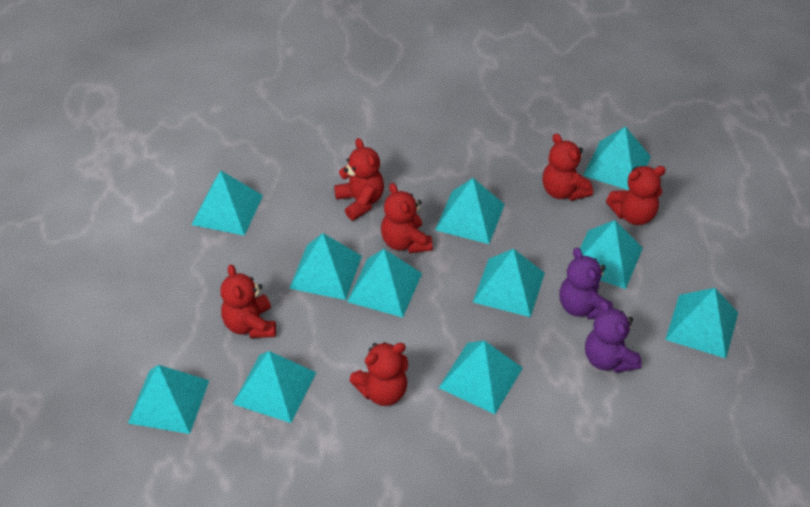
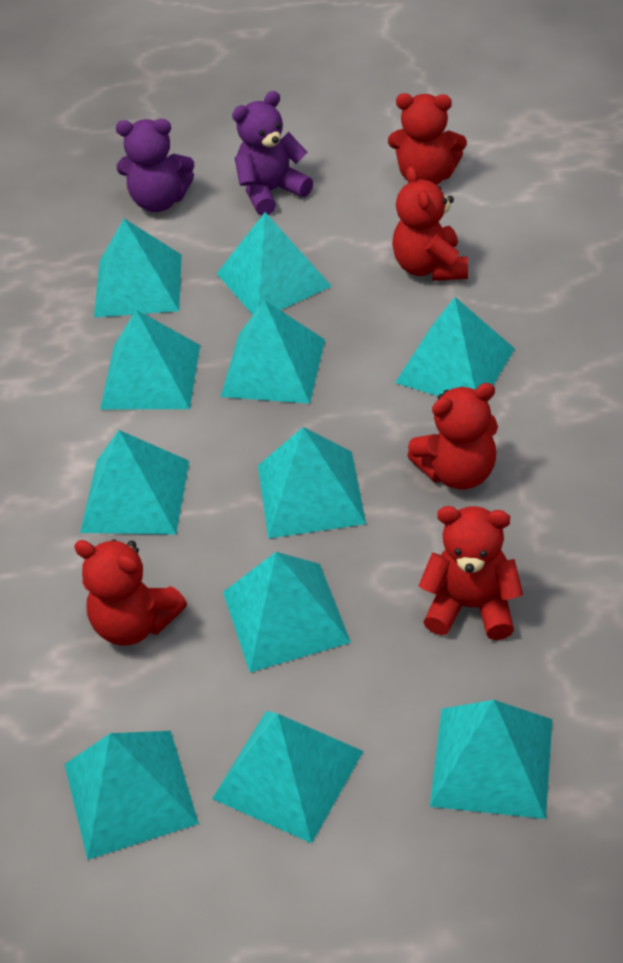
red teddy bear: 6 -> 5

